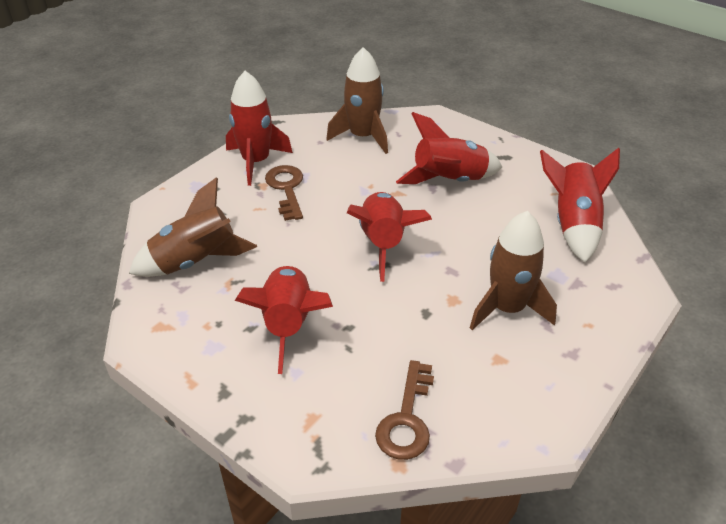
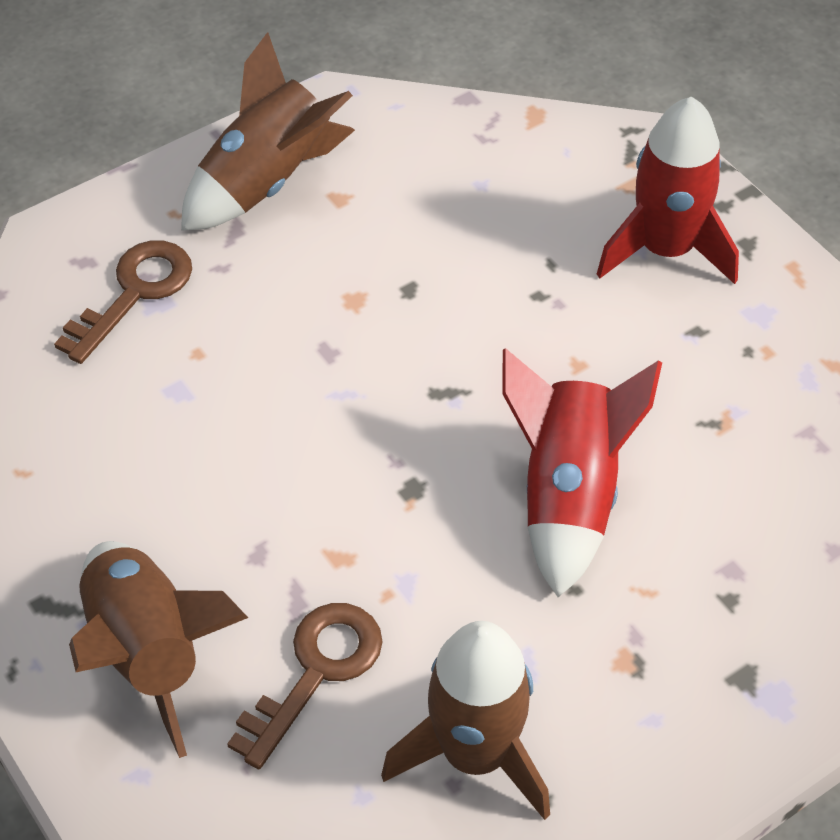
red rocket: 5 -> 2

